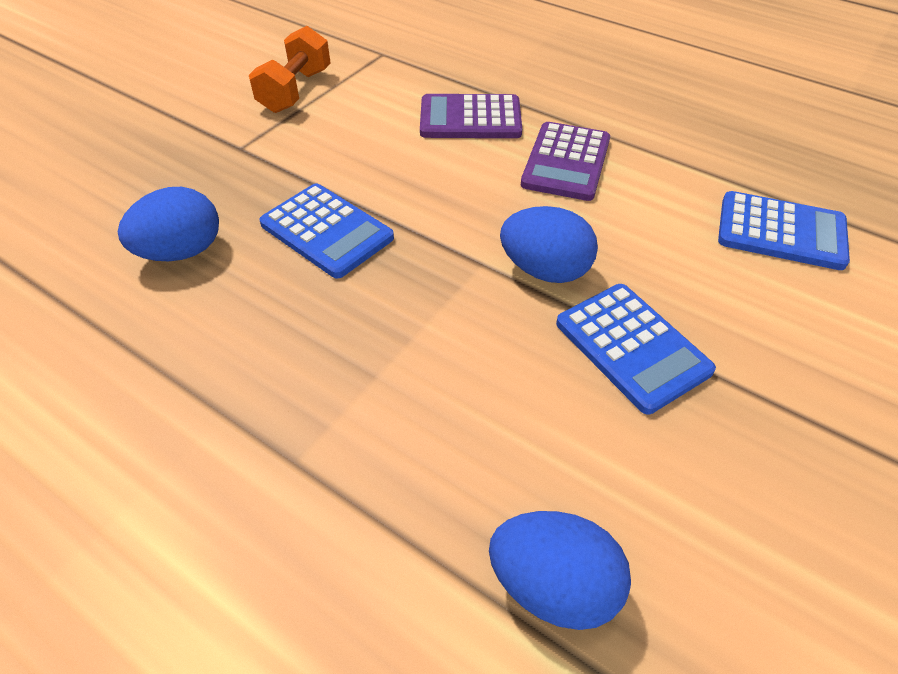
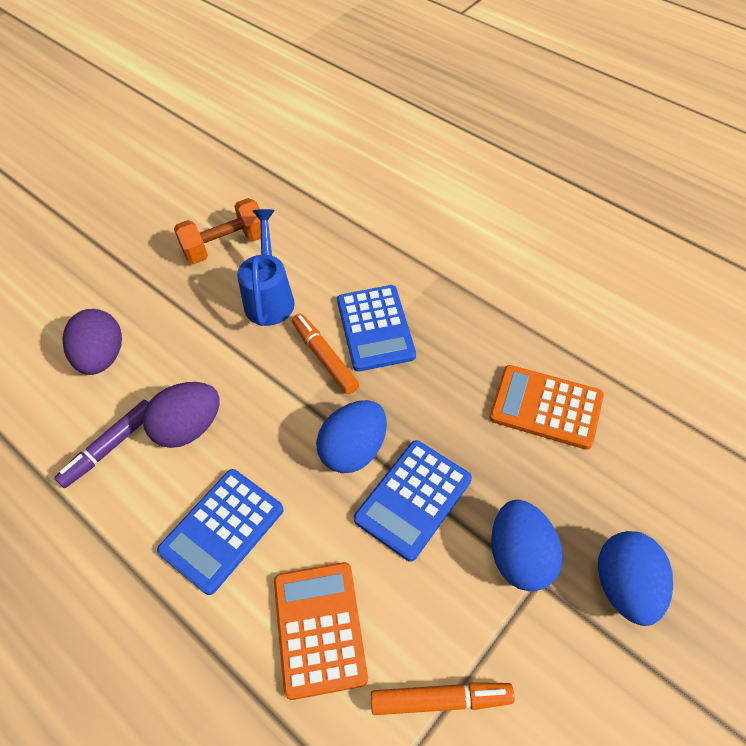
blue watering can: 0 -> 1
orange calculator: 0 -> 2
orange marker: 0 -> 2
purple calculator: 2 -> 0
purple egg: 0 -> 2
purple marker: 0 -> 1

